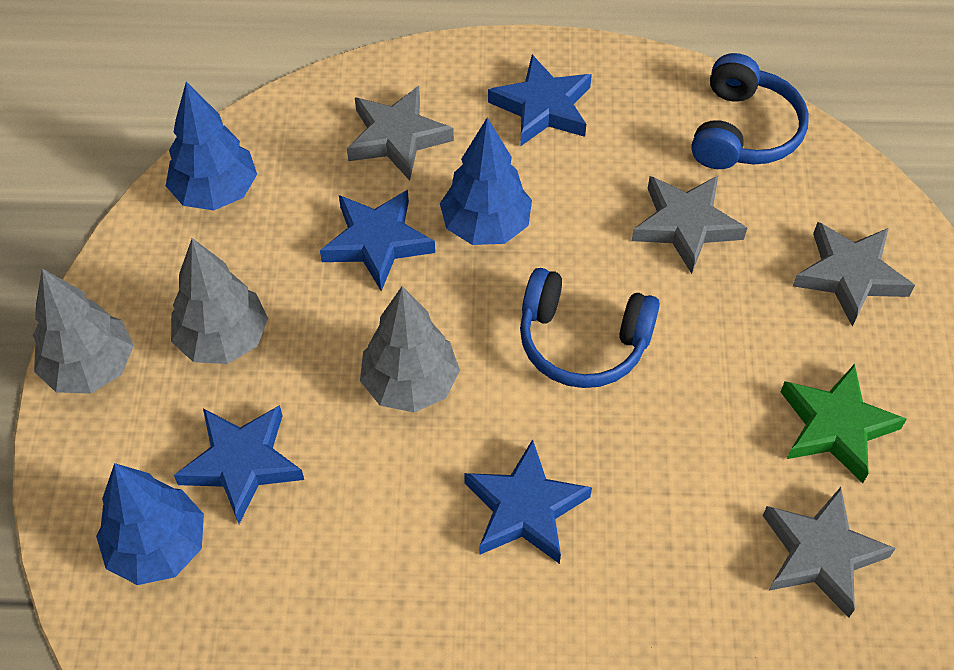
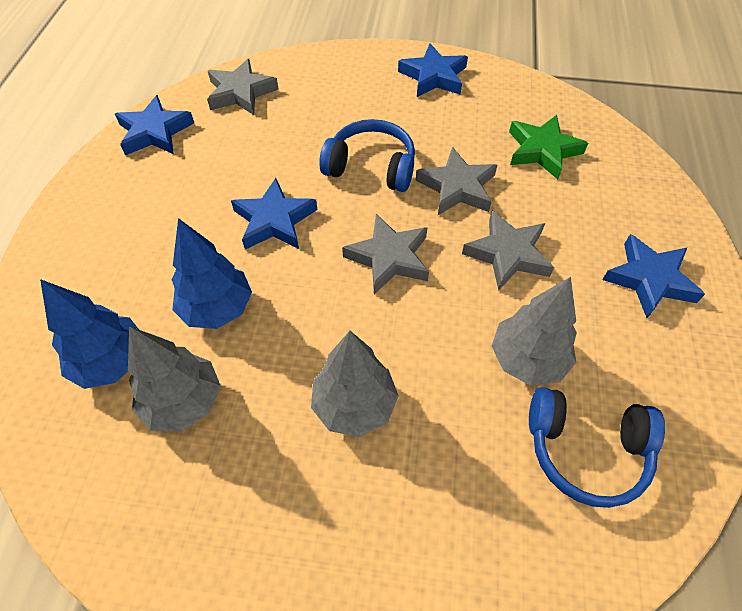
blue tree: 3 -> 2

